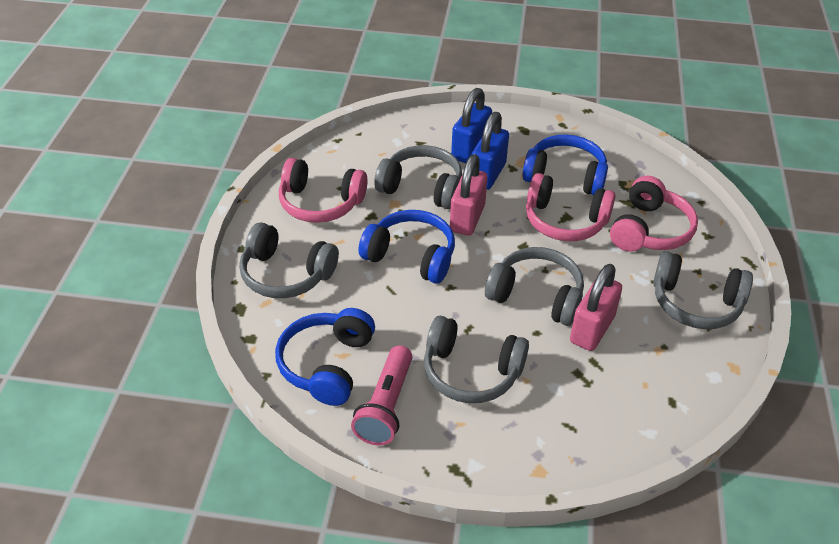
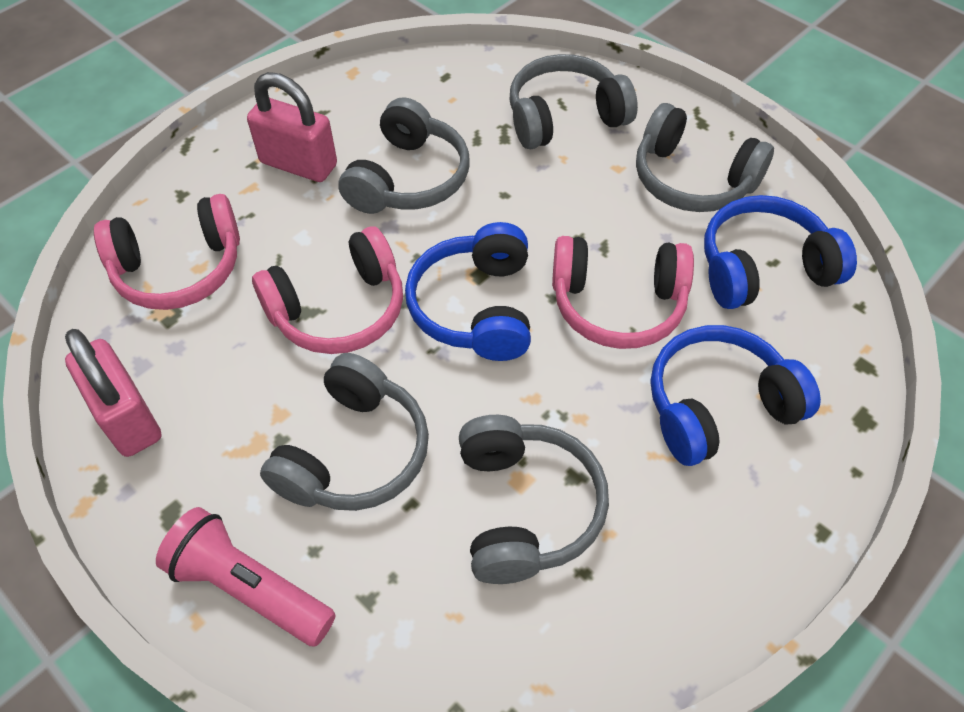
blue padlock: 2 -> 0

